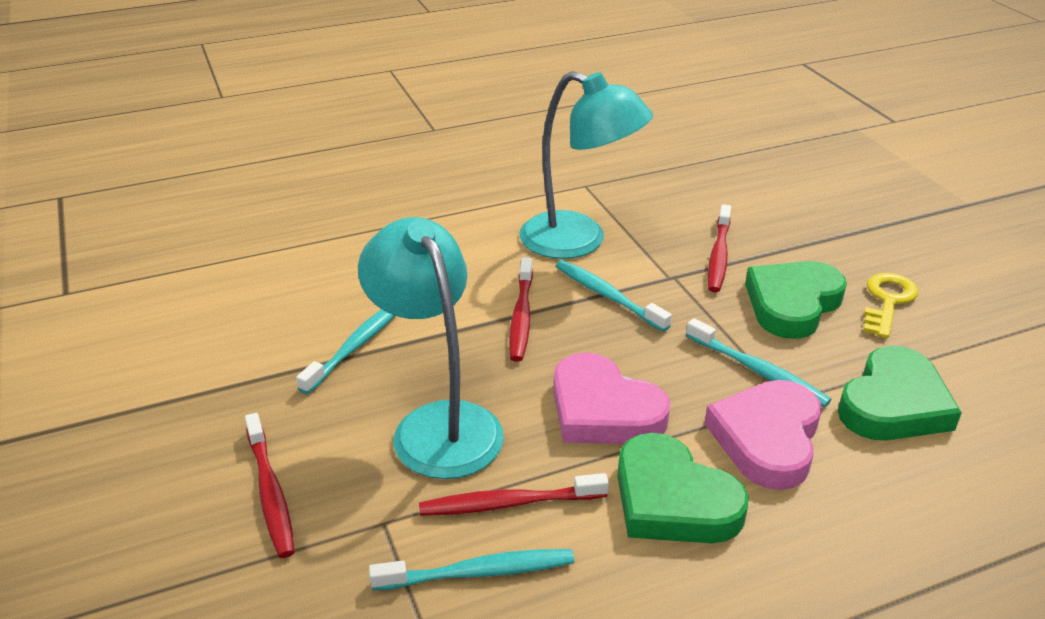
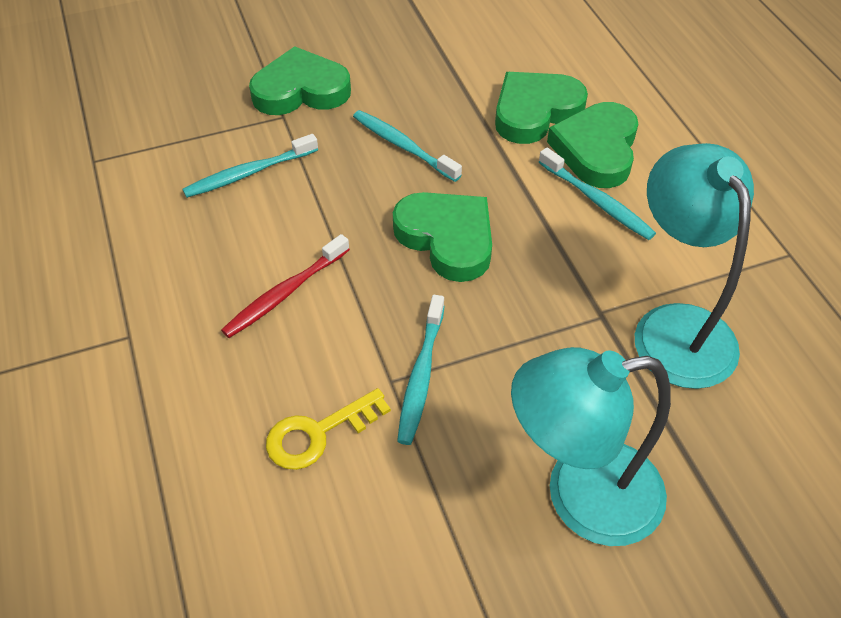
green heart: 3 -> 4
pink heart: 2 -> 0
red toothbrush: 4 -> 1

